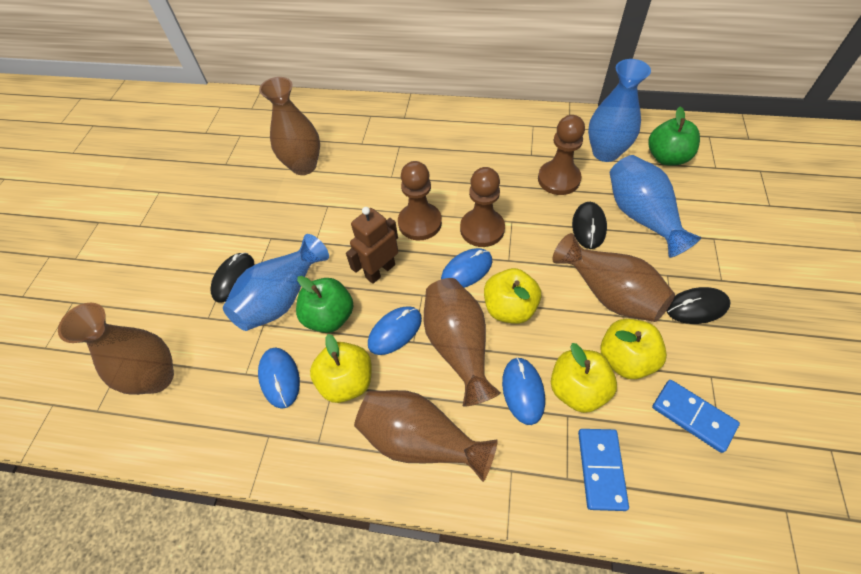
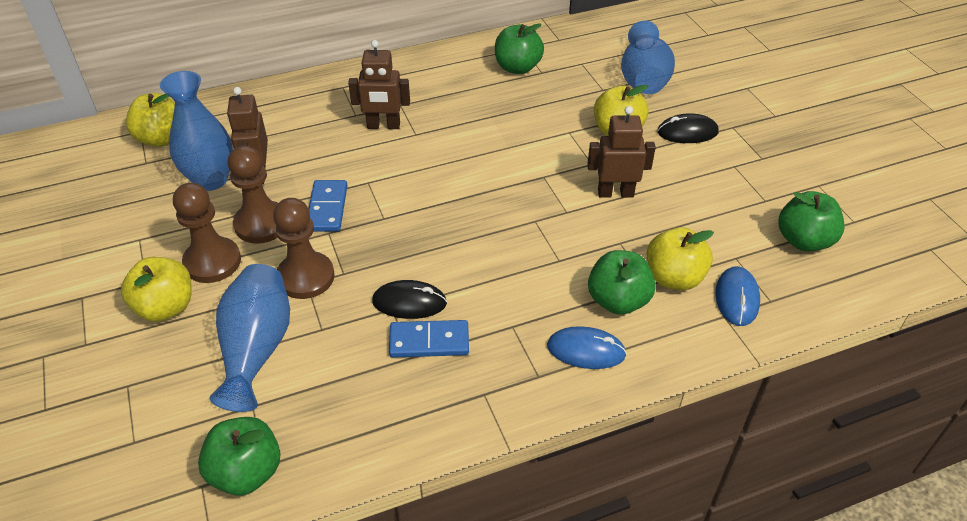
black mouse: 3 -> 2
blue mouse: 4 -> 2
brown robot: 1 -> 3
brown vase: 5 -> 0
green apple: 2 -> 4

